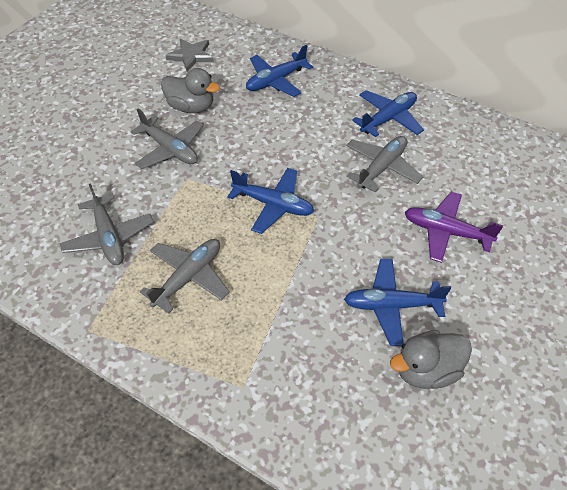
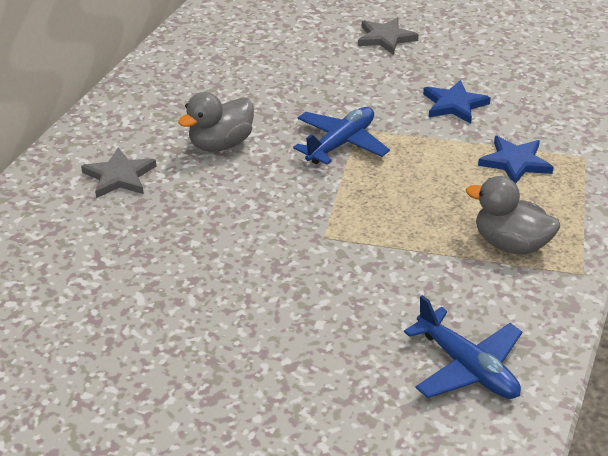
blue plane: 4 -> 2
blue star: 0 -> 2
grey plane: 4 -> 0
grey star: 1 -> 2
purple plane: 1 -> 0

